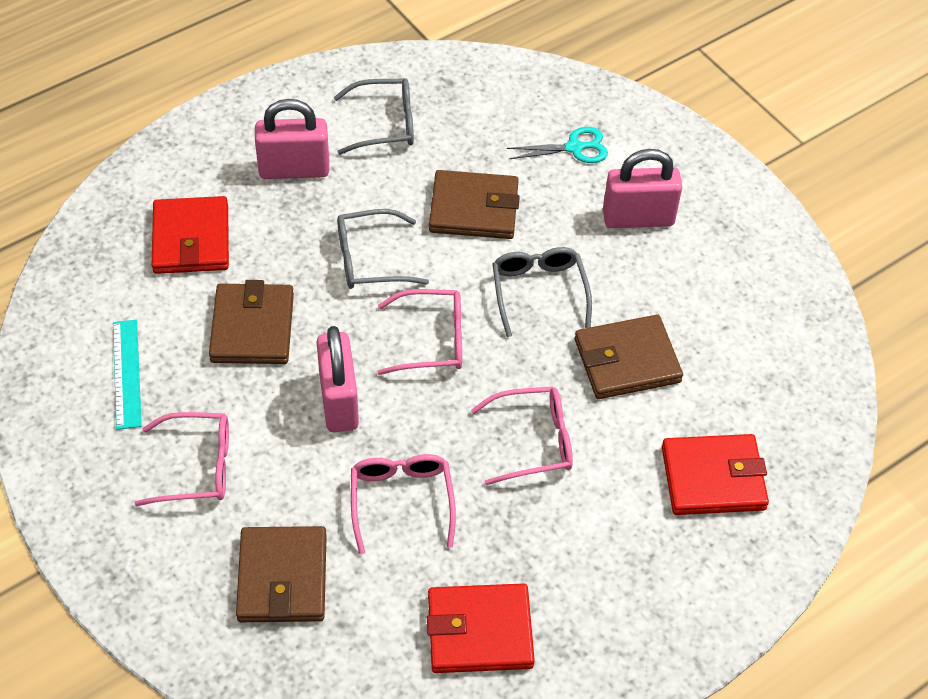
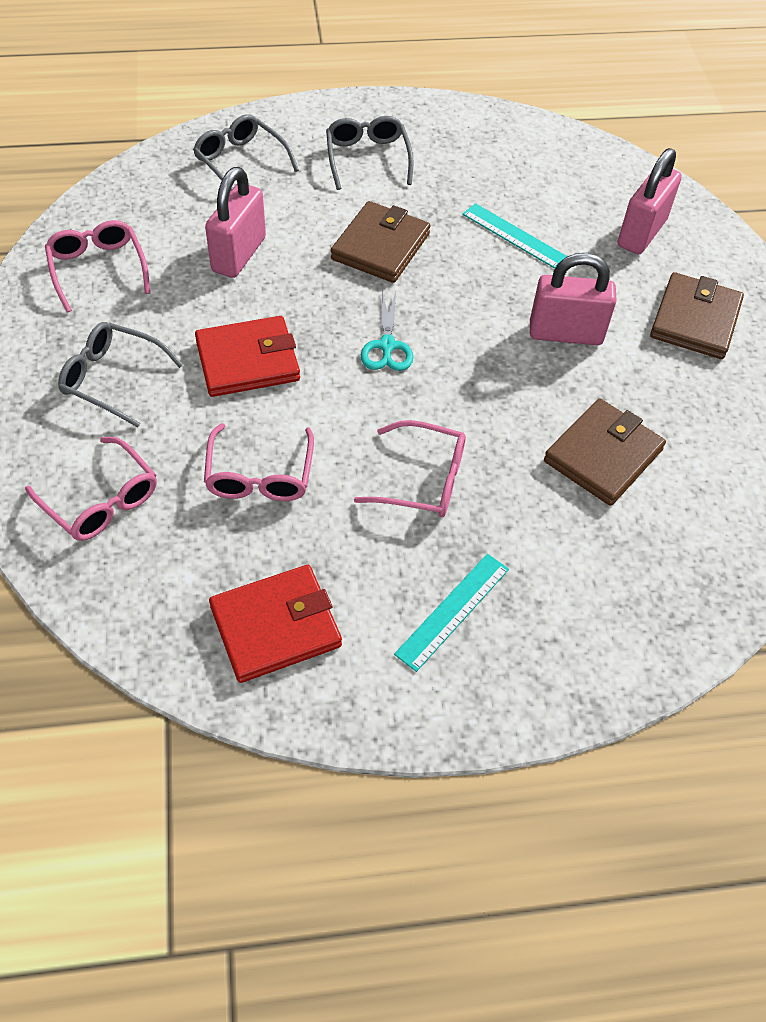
brown wallet: 4 -> 3
red wallet: 3 -> 2
turquoise ruler: 1 -> 2

